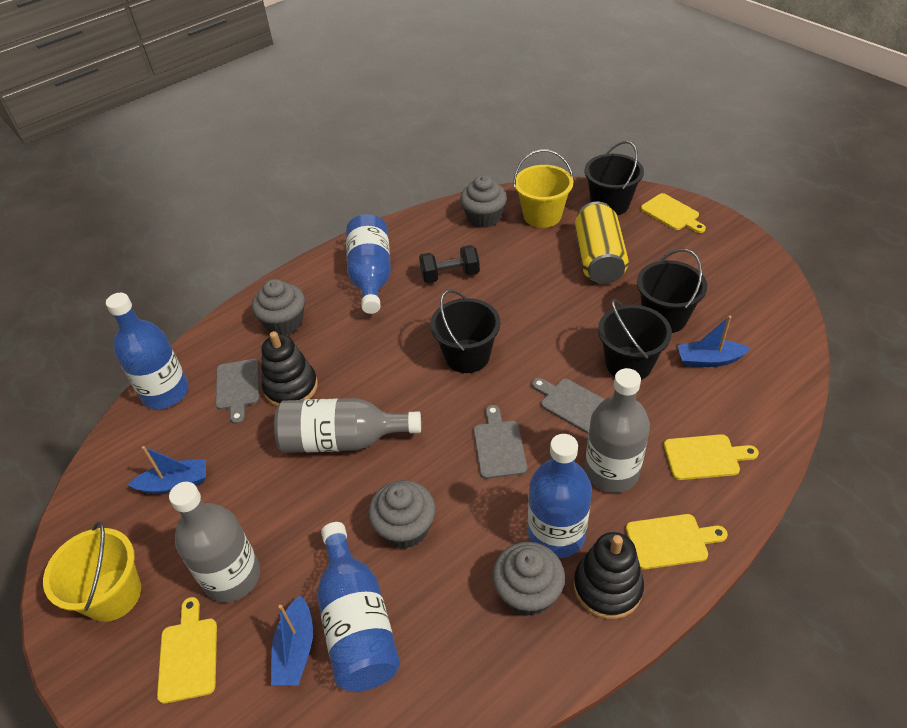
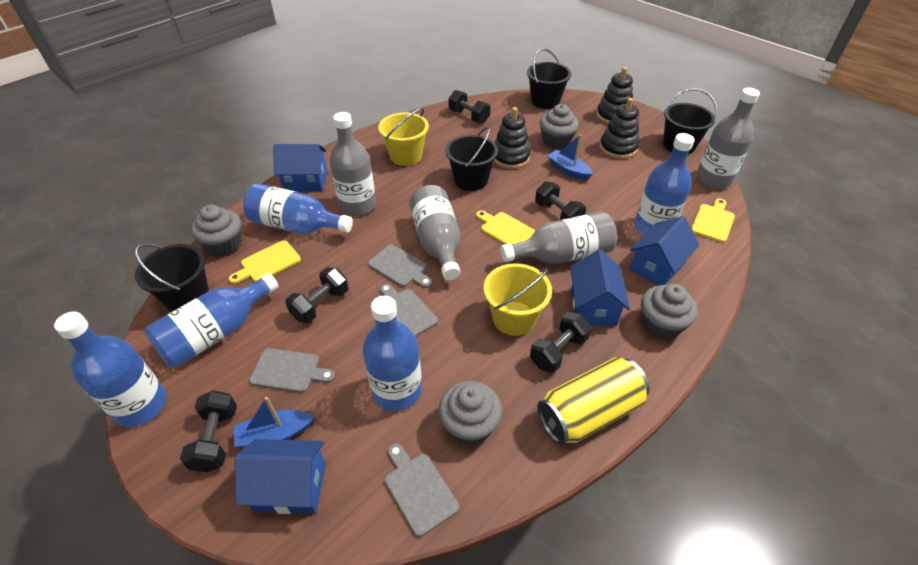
black dumbbell: 1 -> 5
black stacking toy: 2 -> 3
blue boat: 3 -> 2
blue bottle: 4 -> 5
blue house: 0 -> 4
grey bottle: 3 -> 4
grey cutting board: 3 -> 4
yellow cutting board: 4 -> 3

